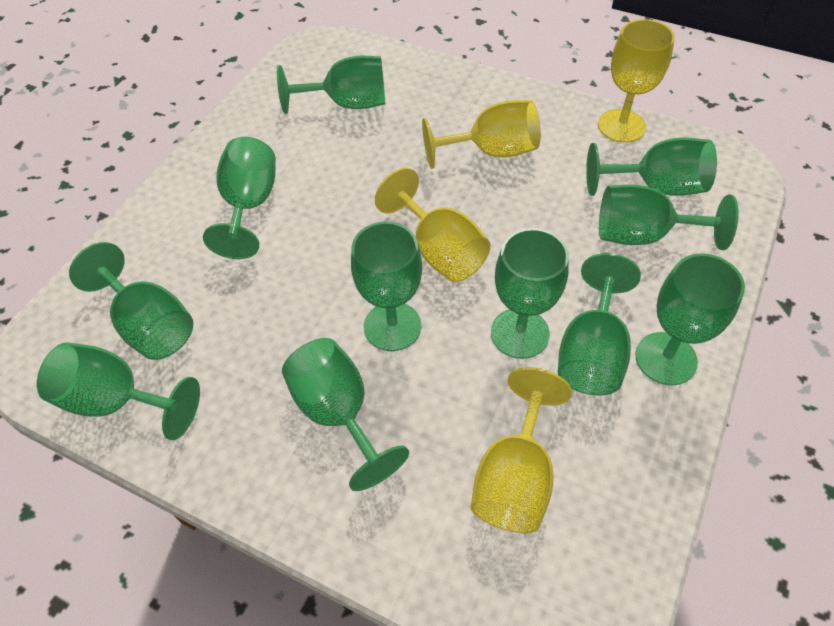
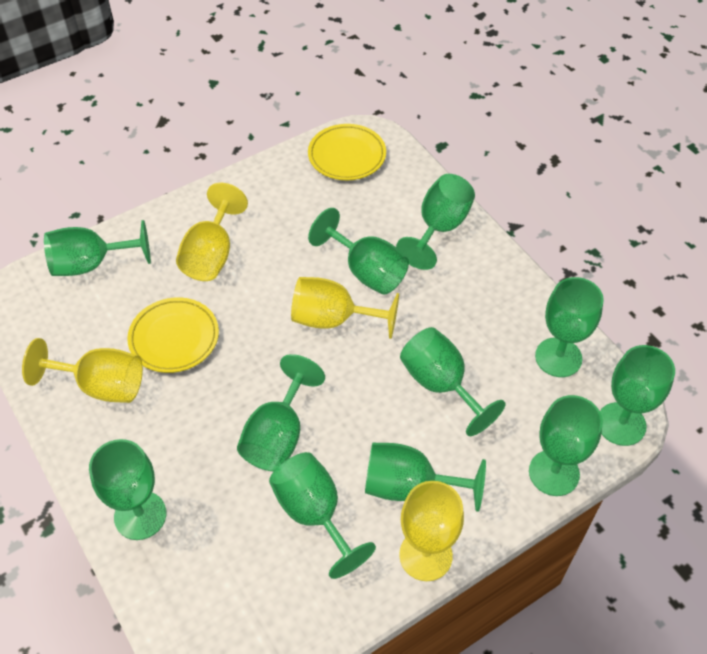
yellow plate: 0 -> 2

